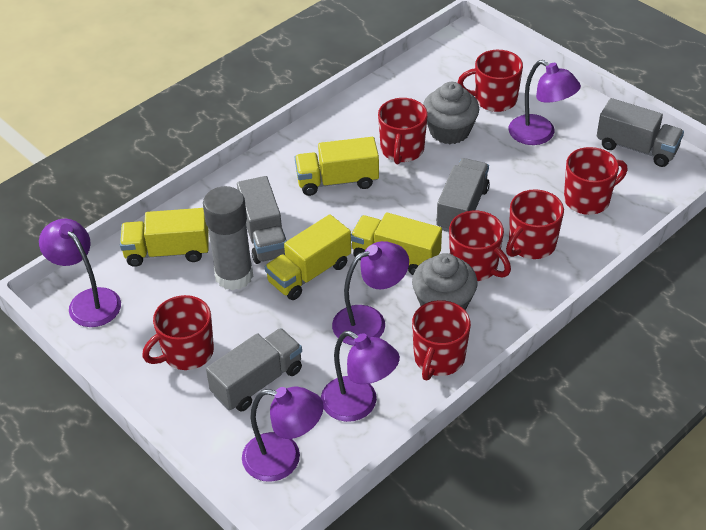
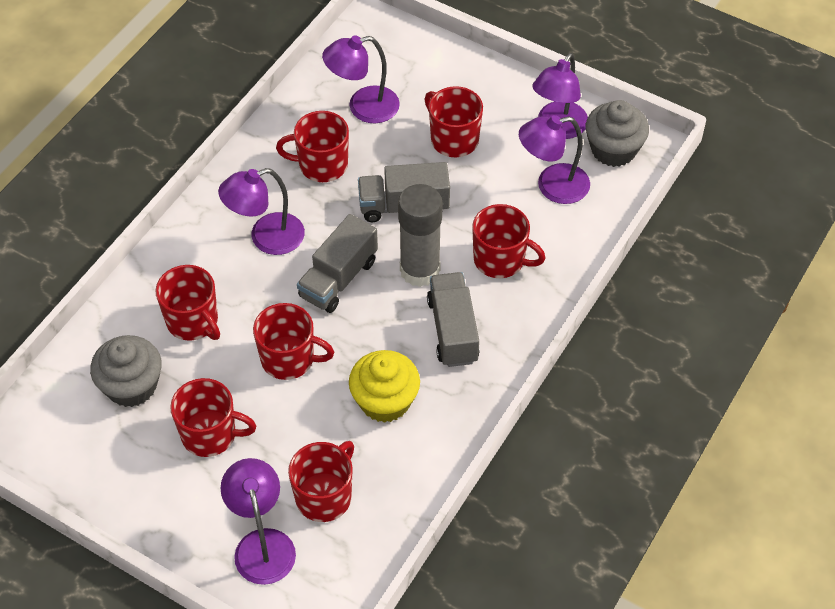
grey truck: 4 -> 3
yellow cupcake: 0 -> 1
yellow truck: 4 -> 0

